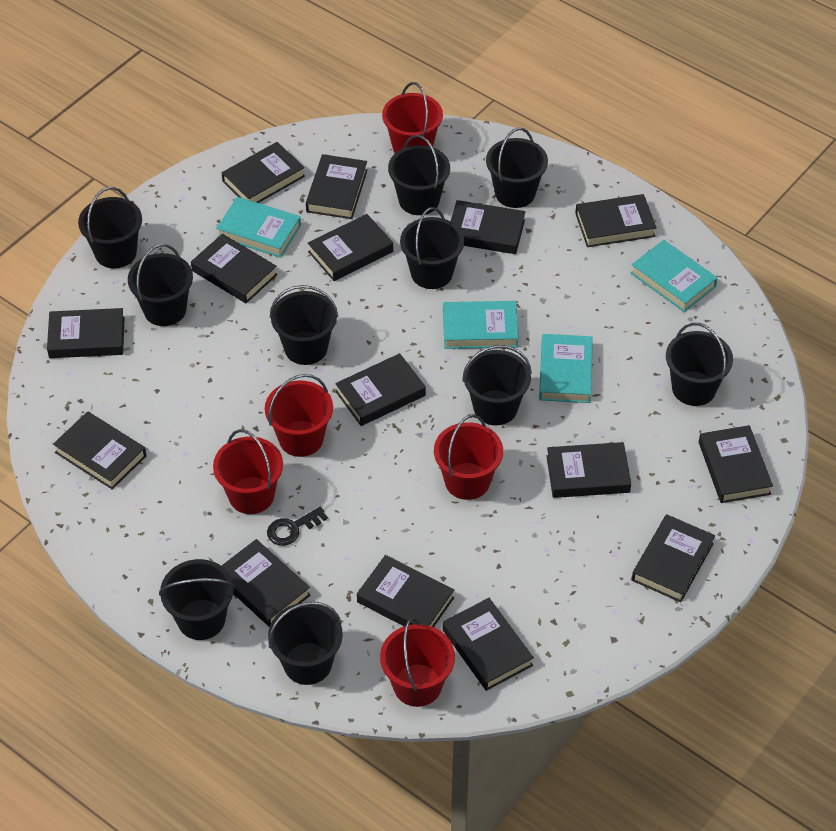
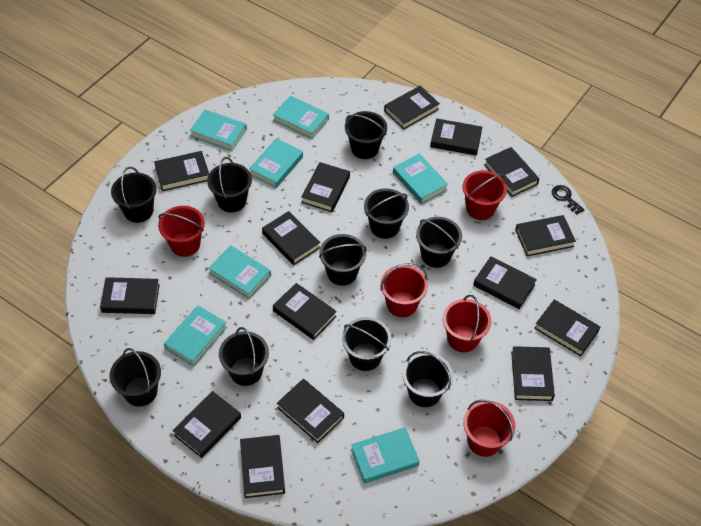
turquoise book: 4 -> 7

